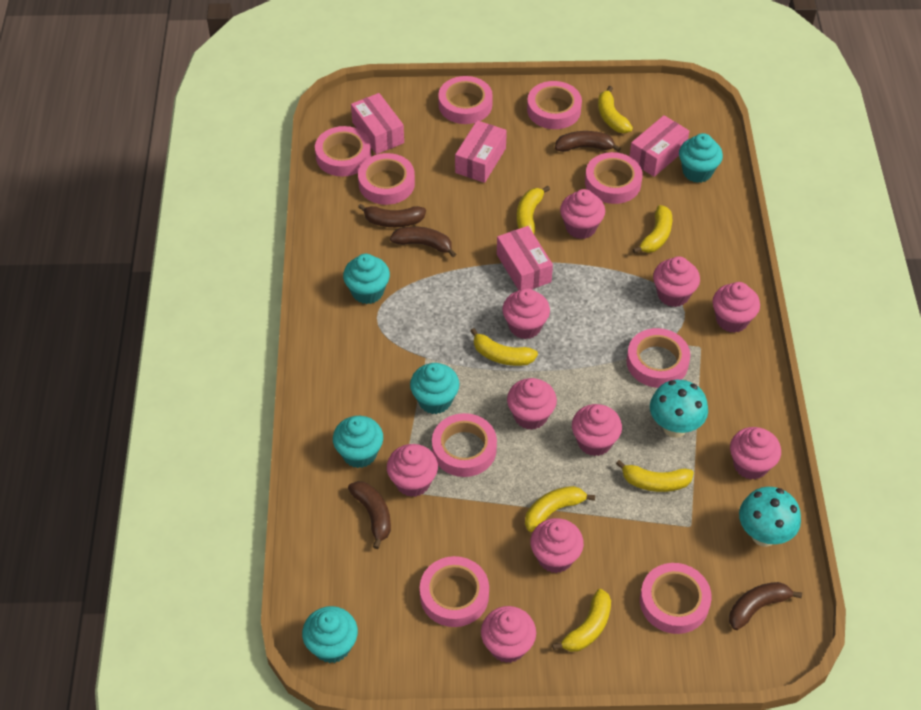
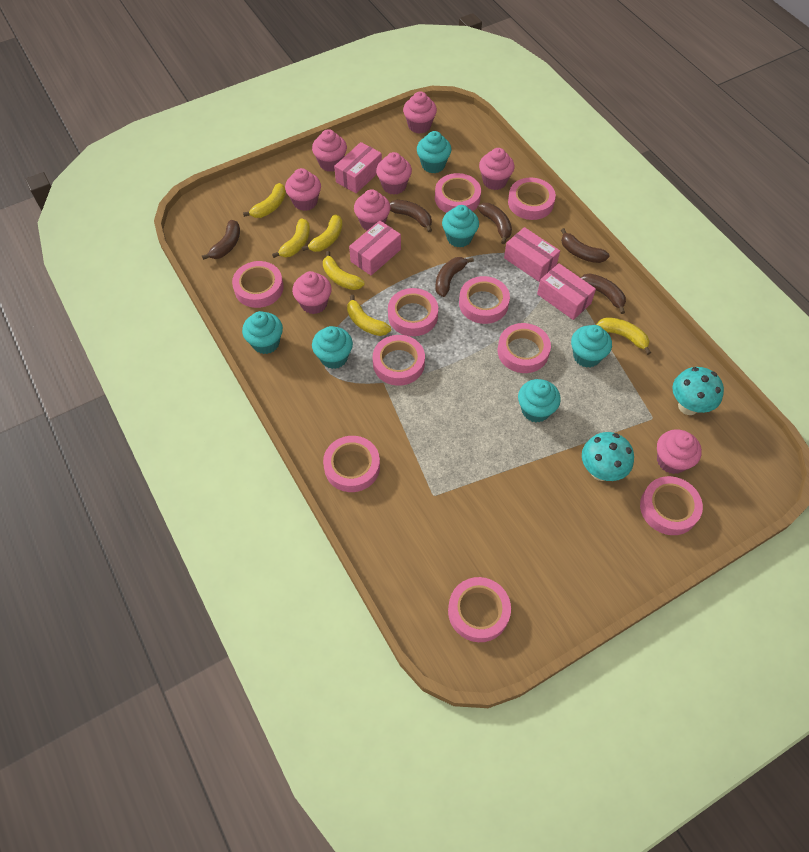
brown banana: 5 -> 6
pink cupcake: 10 -> 8
pink tape: 9 -> 10
turquoise cupcake: 5 -> 6
yellow banana: 7 -> 6

